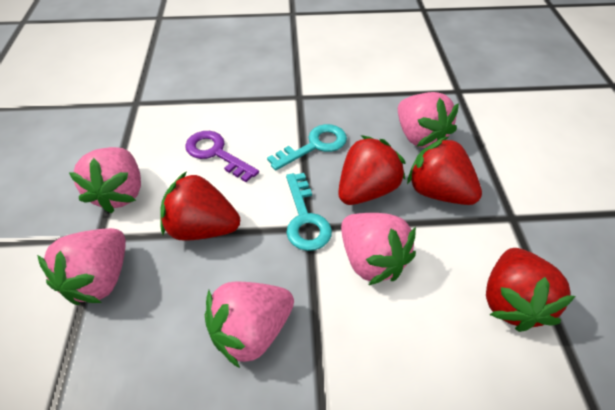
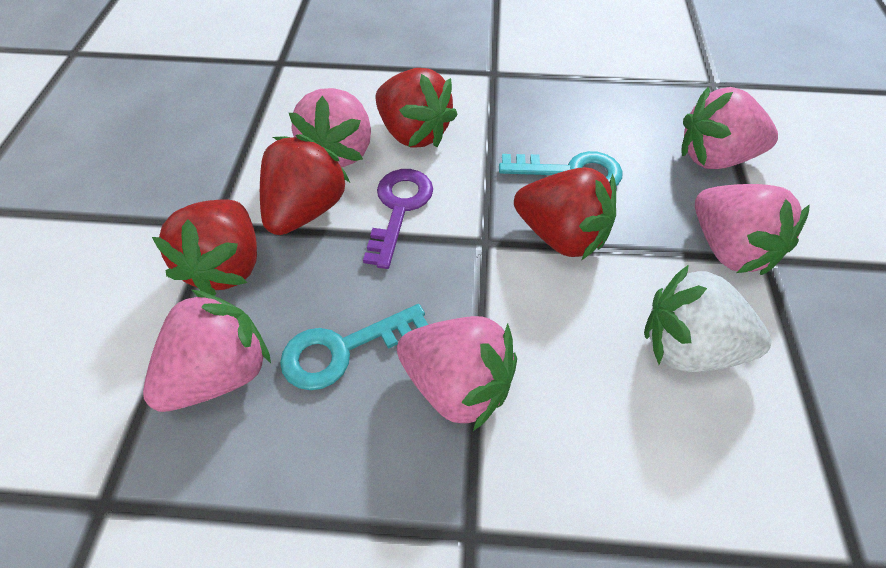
white strawberry: 0 -> 1

